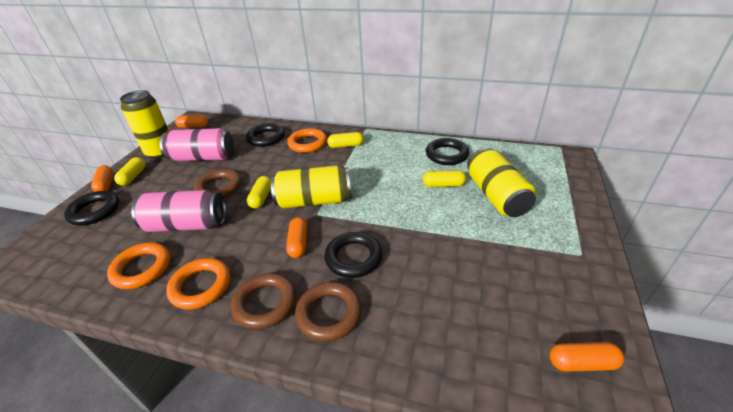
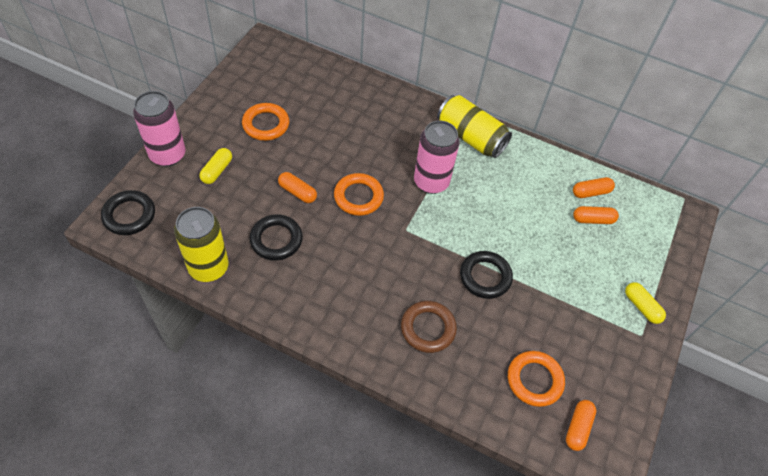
black ring: 4 -> 3
brown ring: 3 -> 1
yellow can: 3 -> 2
yellow capsule: 4 -> 2

